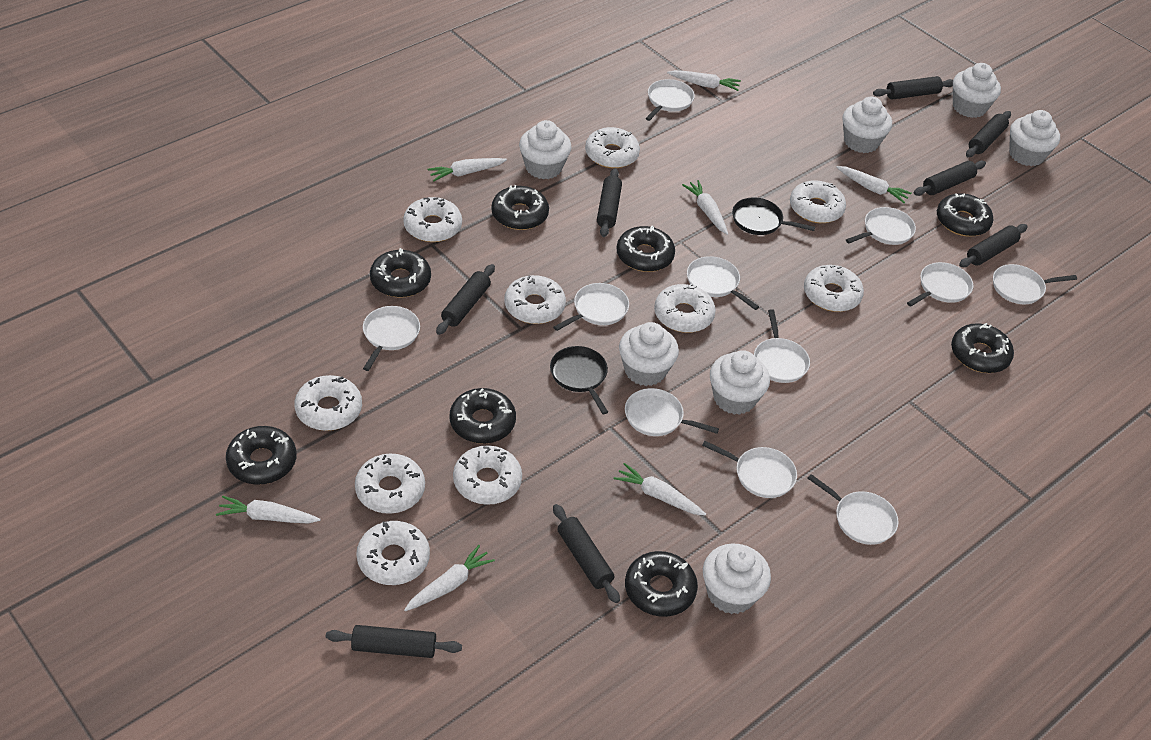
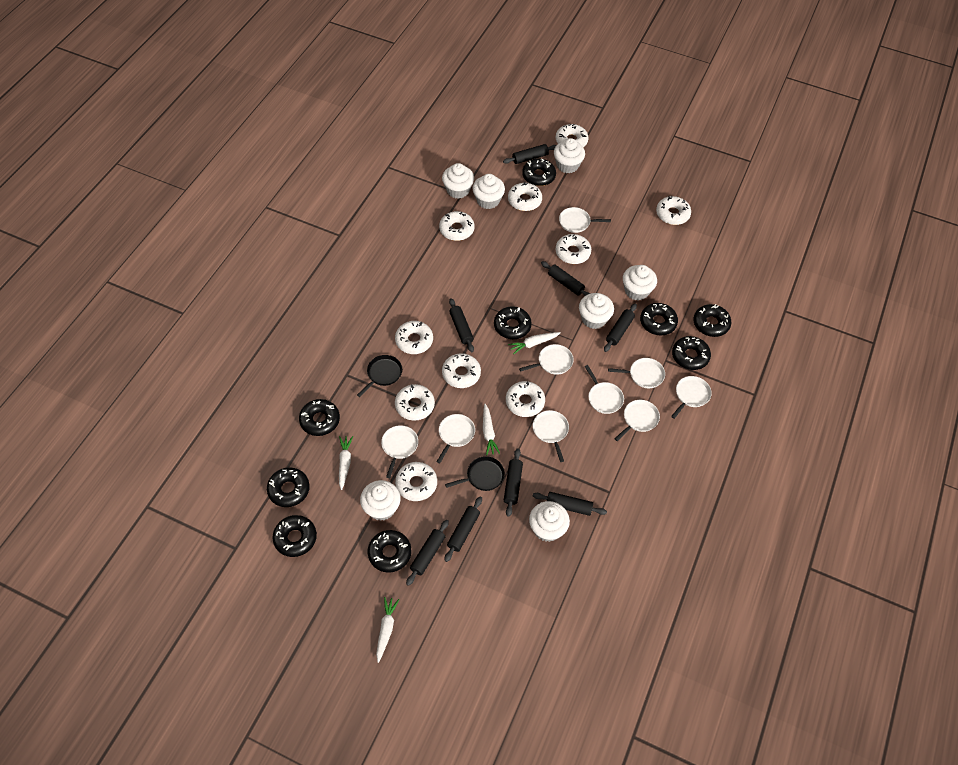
black donut: 8 -> 9
white carrot: 7 -> 4
white pan: 11 -> 9

